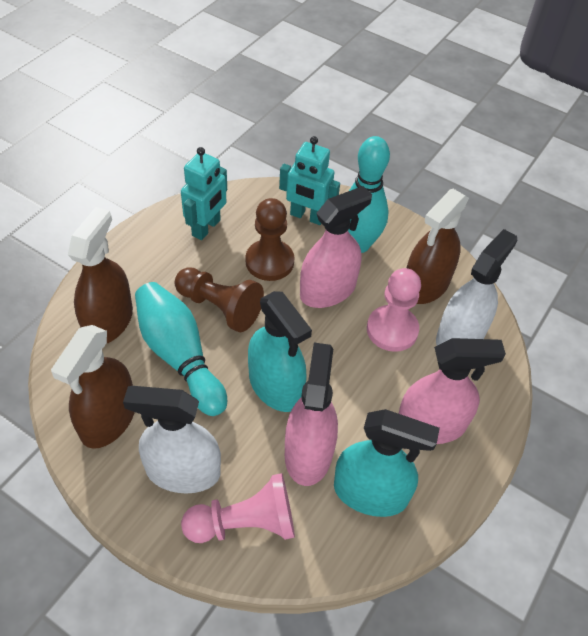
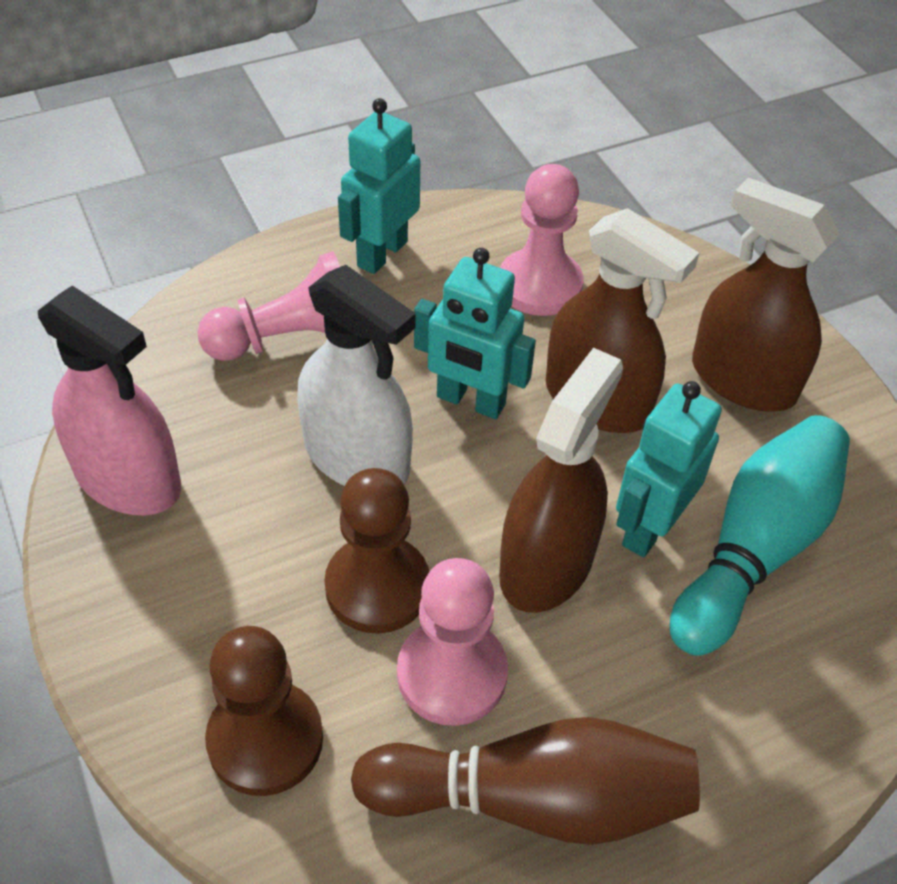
brown bowling pin: 0 -> 1
pink pawn: 2 -> 3
pink spray bottle: 3 -> 1
turquoise bowling pin: 2 -> 1
turquoise robot: 2 -> 3
turquoise spray bottle: 2 -> 0
white spray bottle: 2 -> 1

